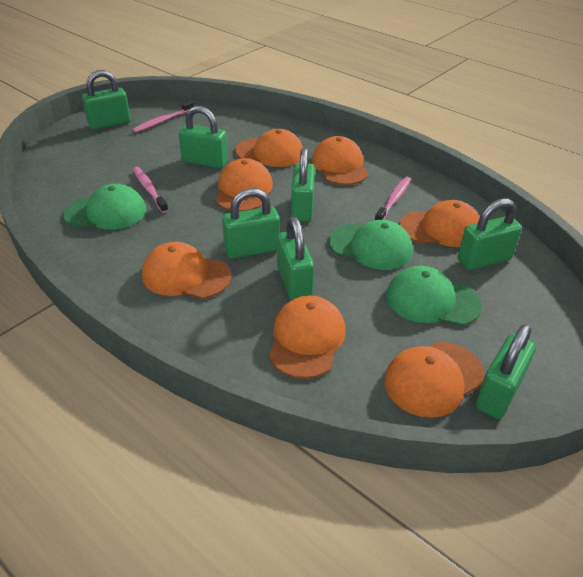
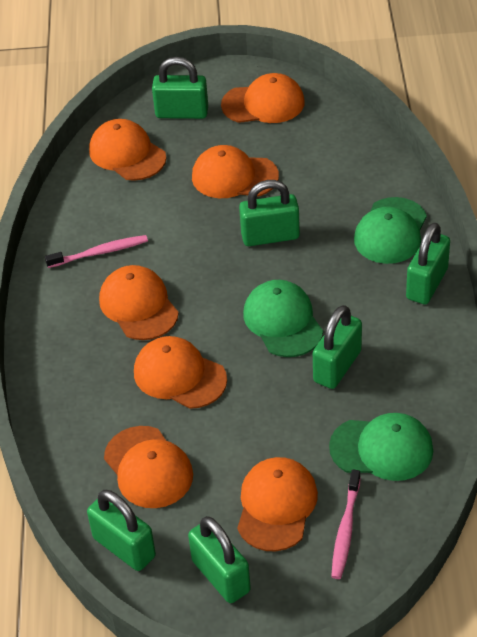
green padlock: 7 -> 6
pink toothbrush: 3 -> 2

